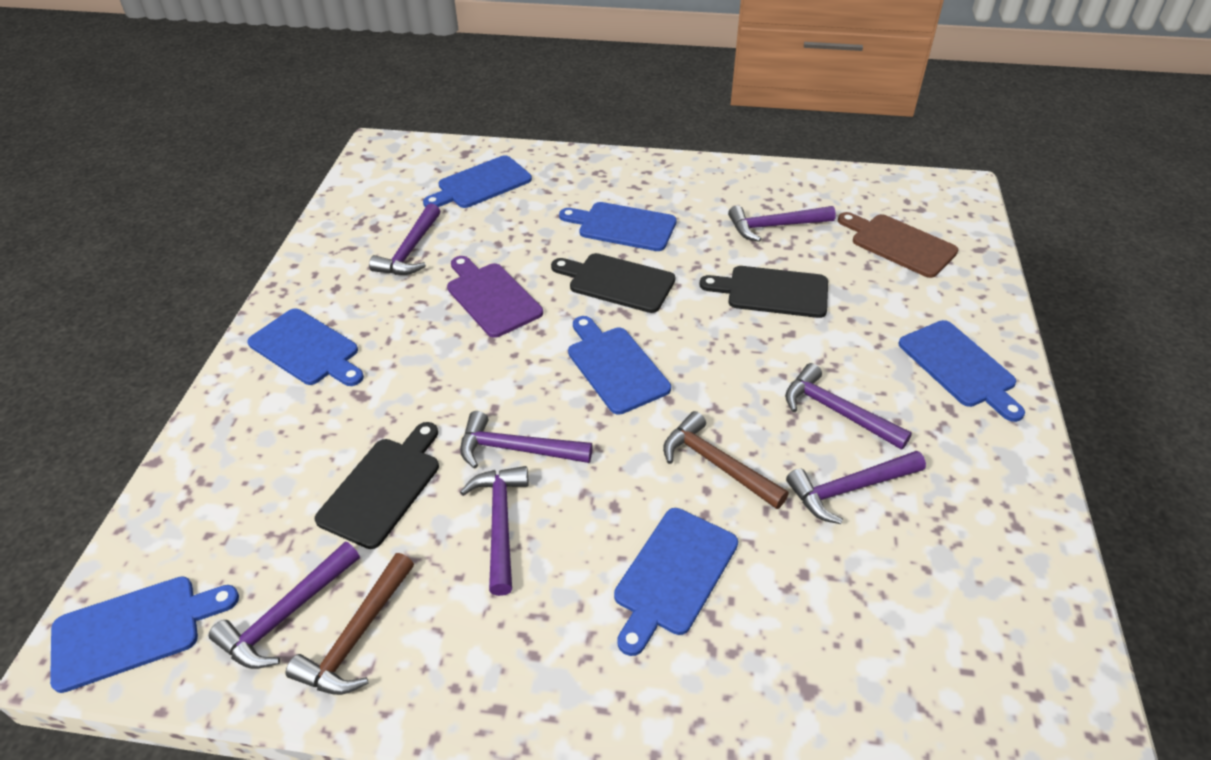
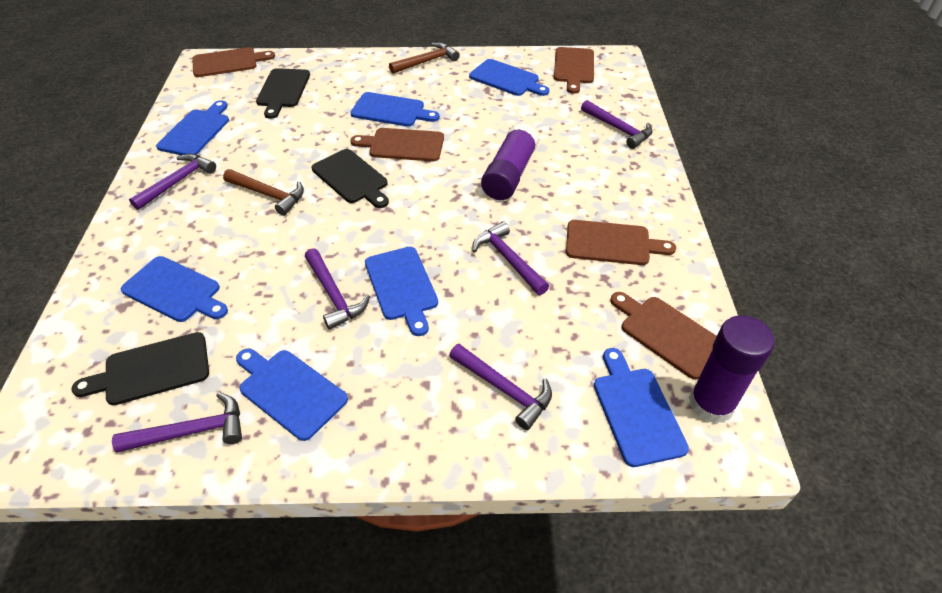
brown cutting board: 1 -> 5
purple cutting board: 1 -> 0
purple glue stick: 0 -> 2
purple hammer: 7 -> 6

